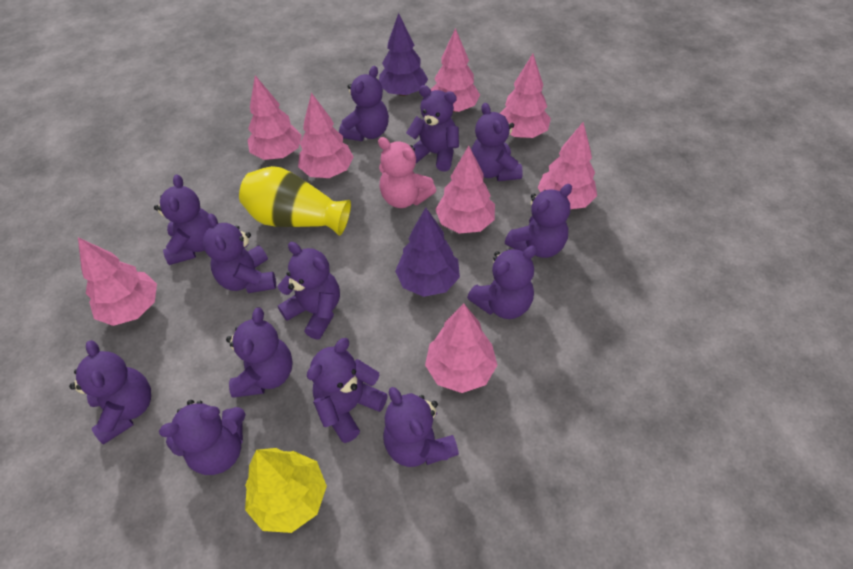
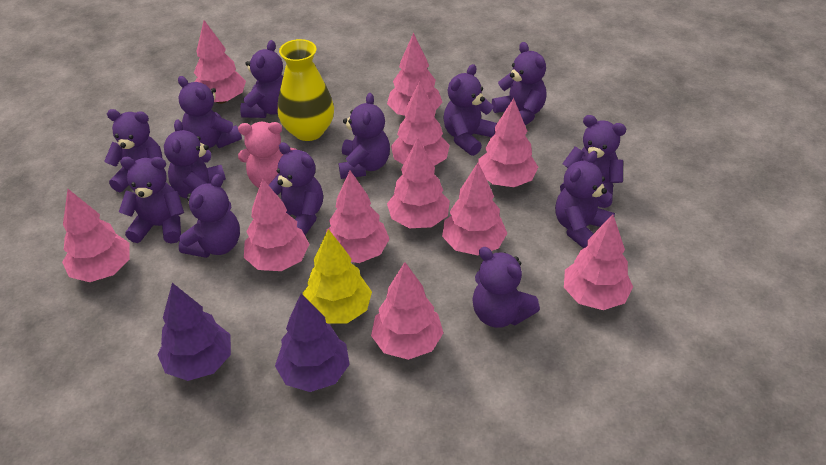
pink tree: 8 -> 11

